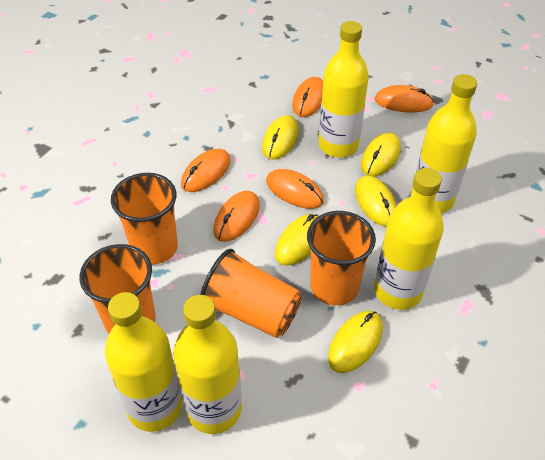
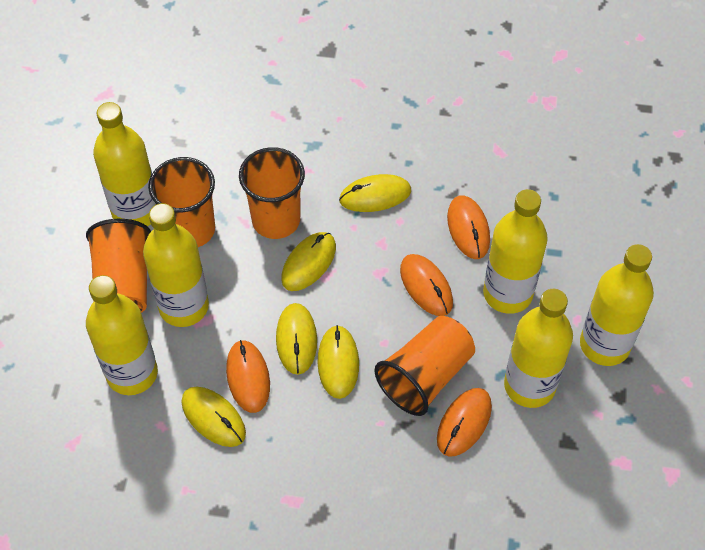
orange mouse: 5 -> 4
yellow bottle: 5 -> 6

